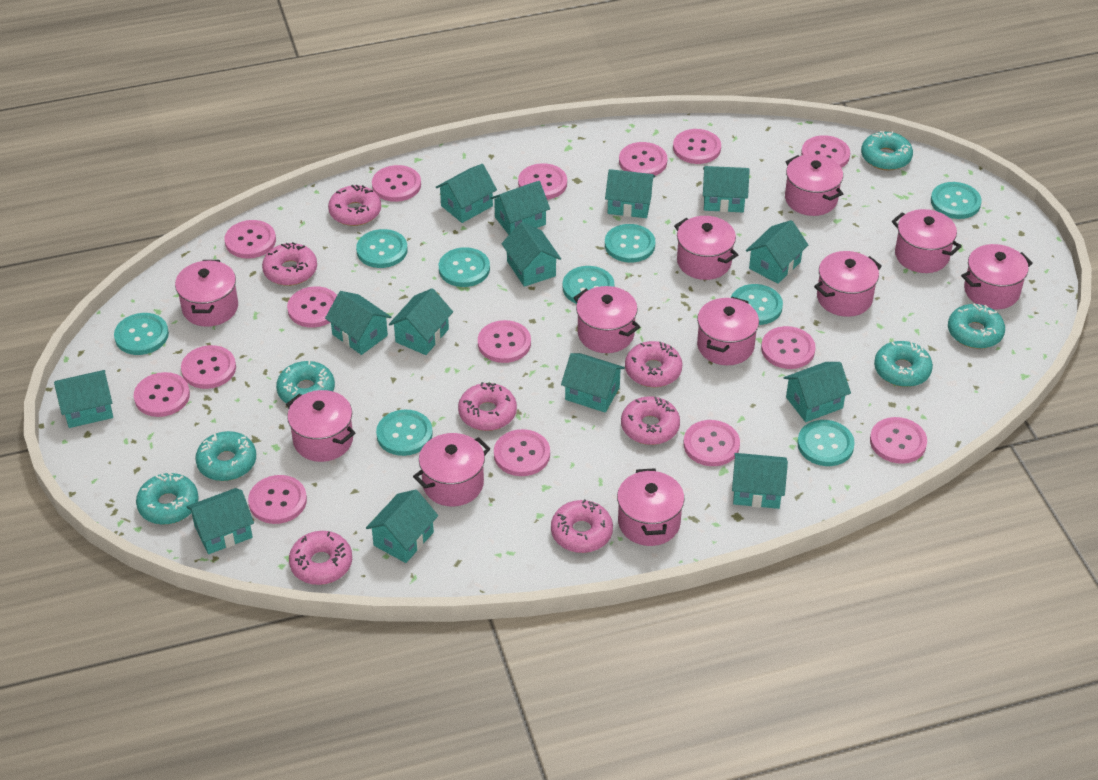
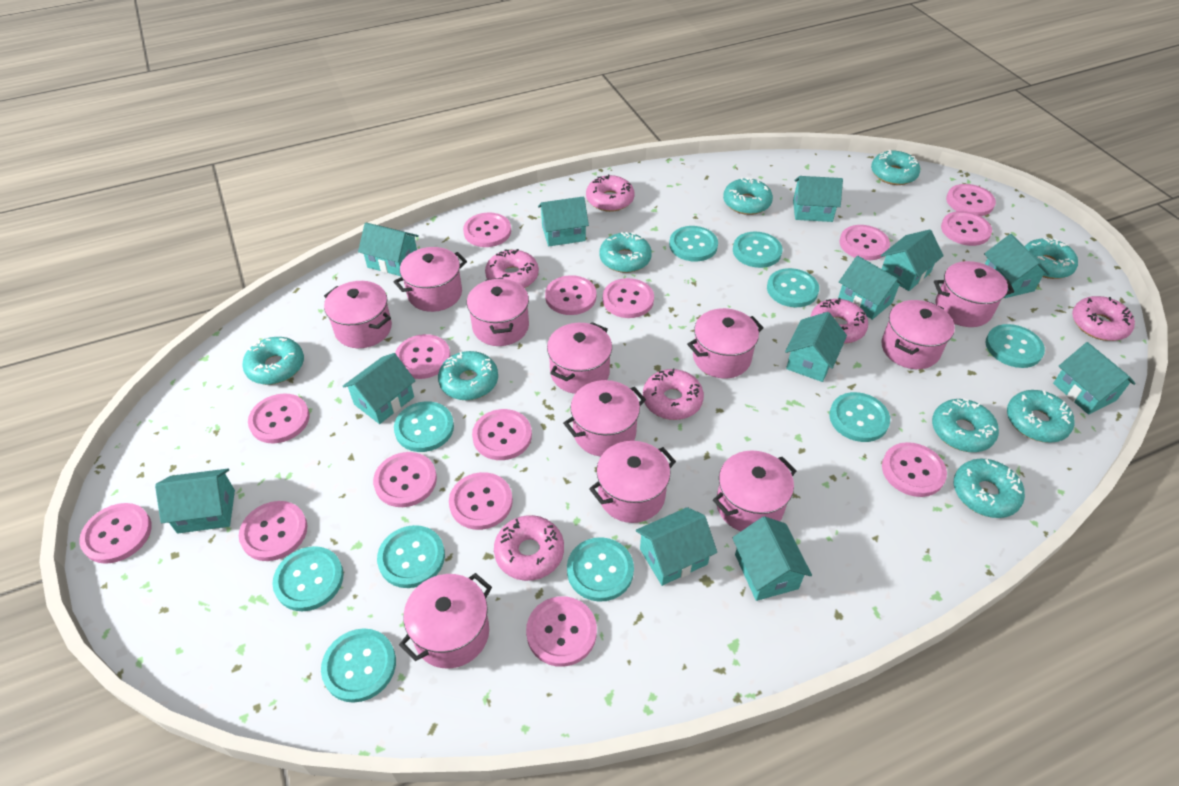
pink donut: 7 -> 6
turquoise button: 9 -> 10
turquoise donut: 6 -> 9
turquoise house: 14 -> 12

